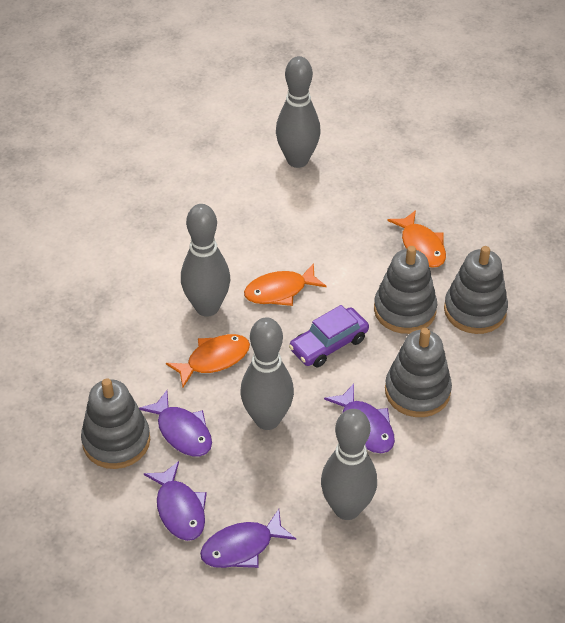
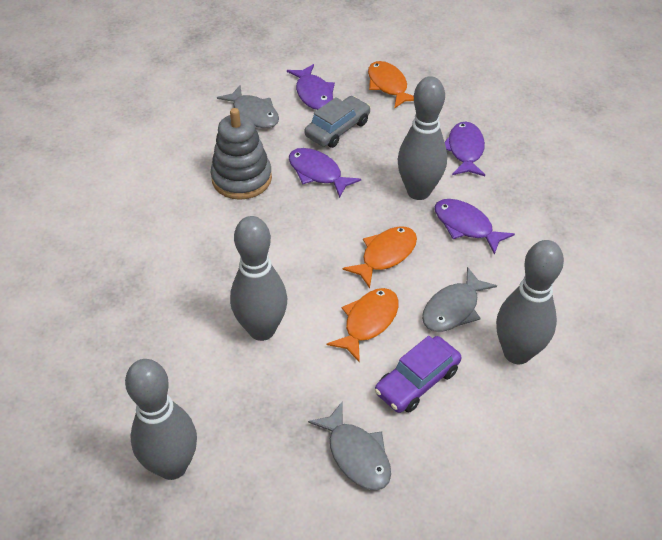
grey car: 0 -> 1
grey fish: 0 -> 3
grey stacking toy: 4 -> 1

